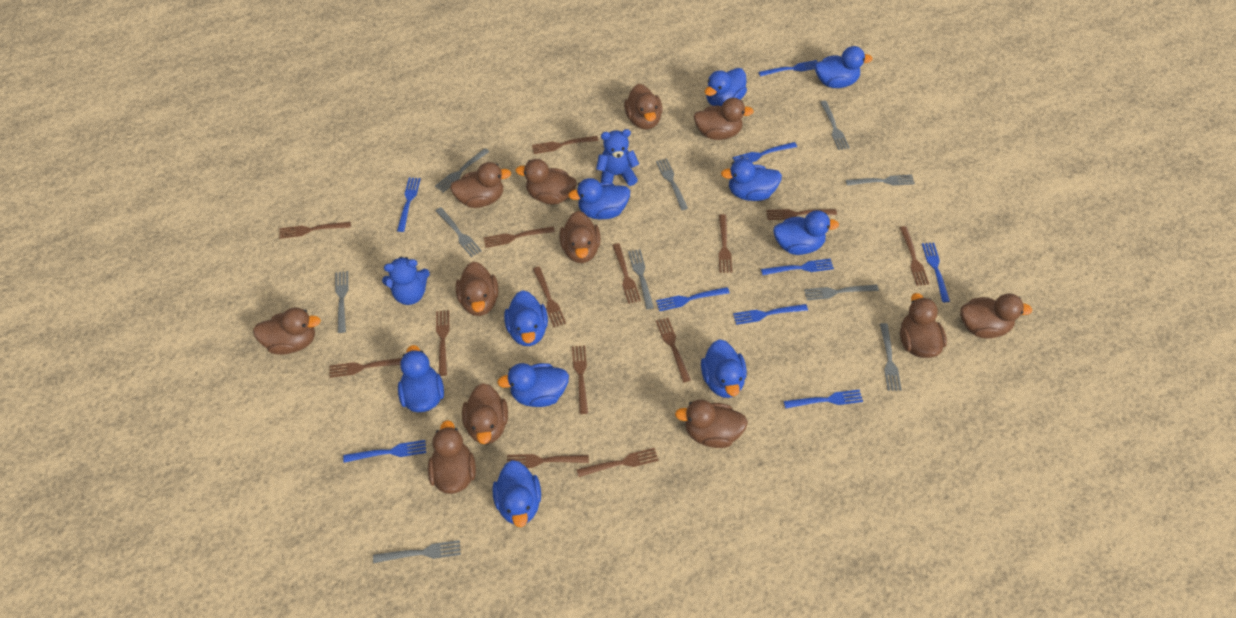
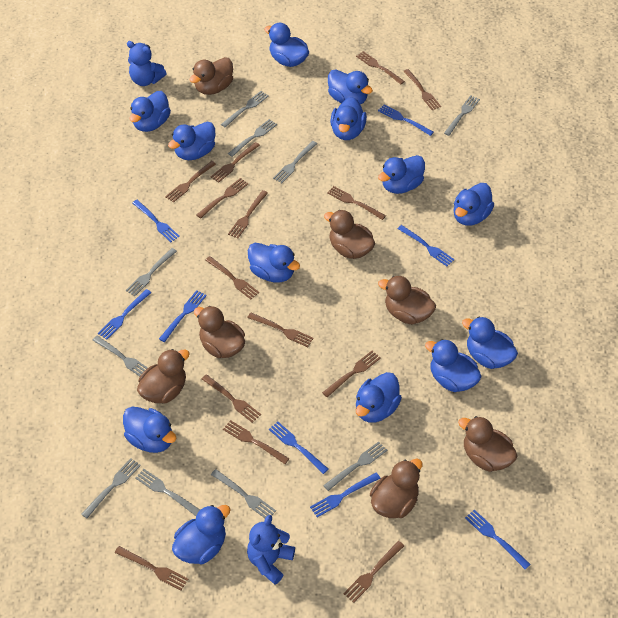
blue duck: 10 -> 13
blue fork: 9 -> 8
brown duck: 12 -> 7

